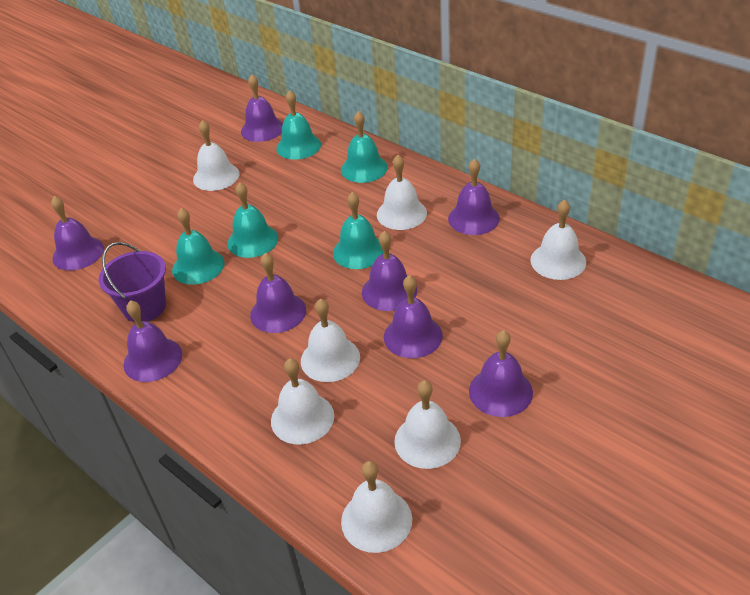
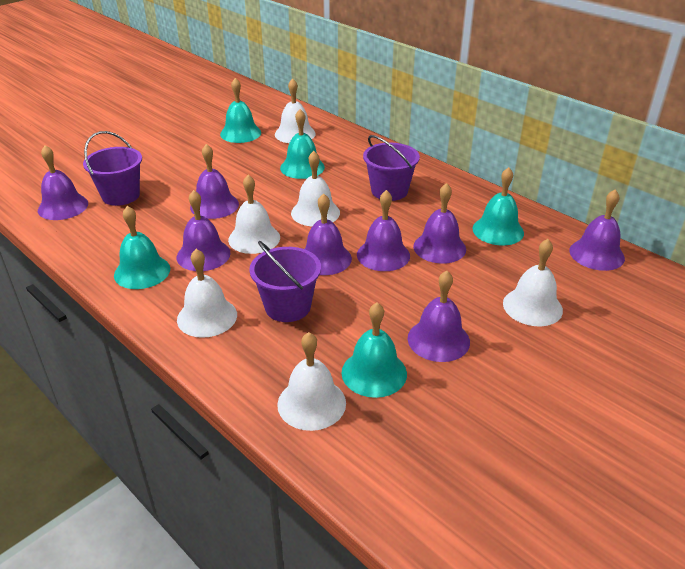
purple bucket: 1 -> 3
white bell: 7 -> 6

